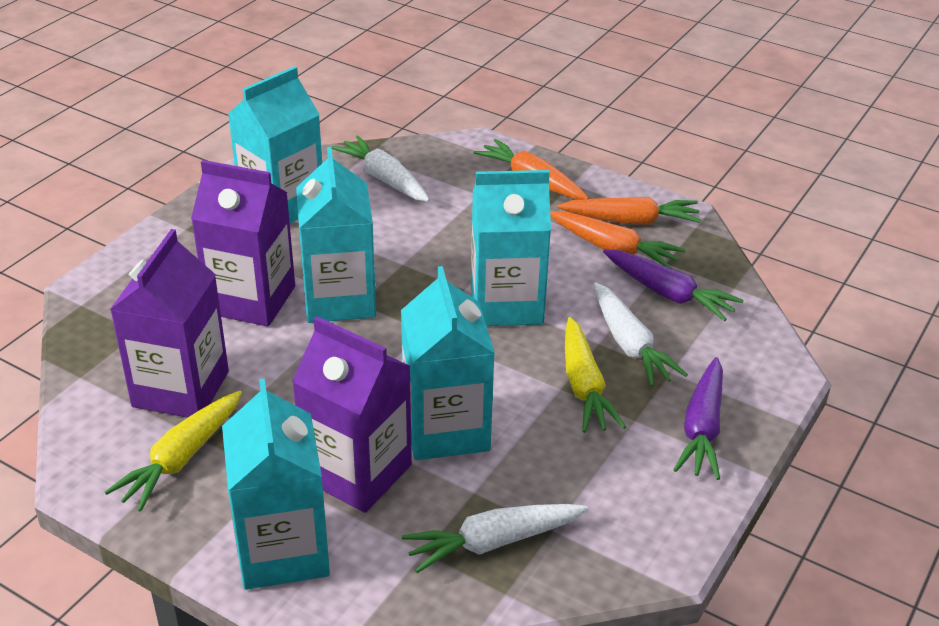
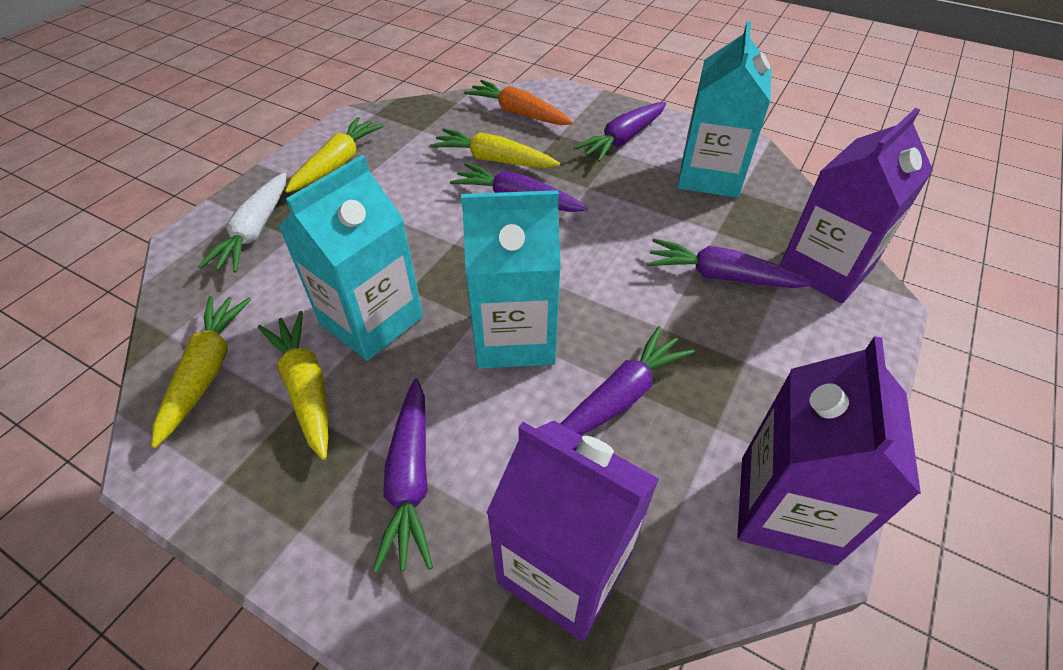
orange carrot: 3 -> 1
purple carrot: 2 -> 5
turquoise carton: 5 -> 3
white carrot: 3 -> 1
yellow carrot: 2 -> 4

